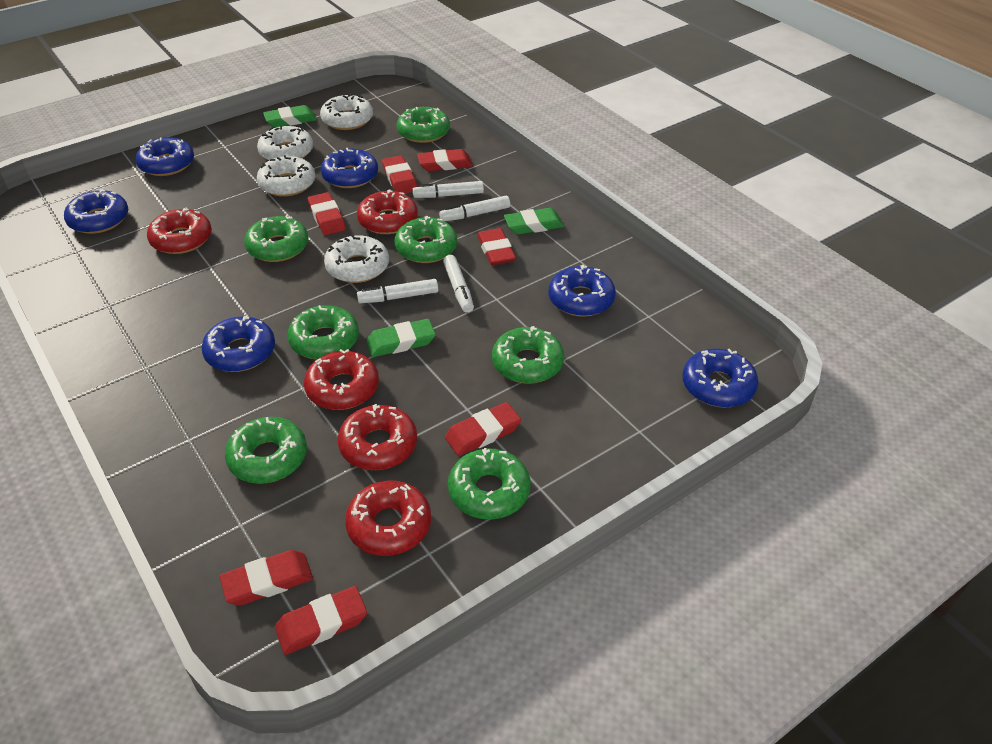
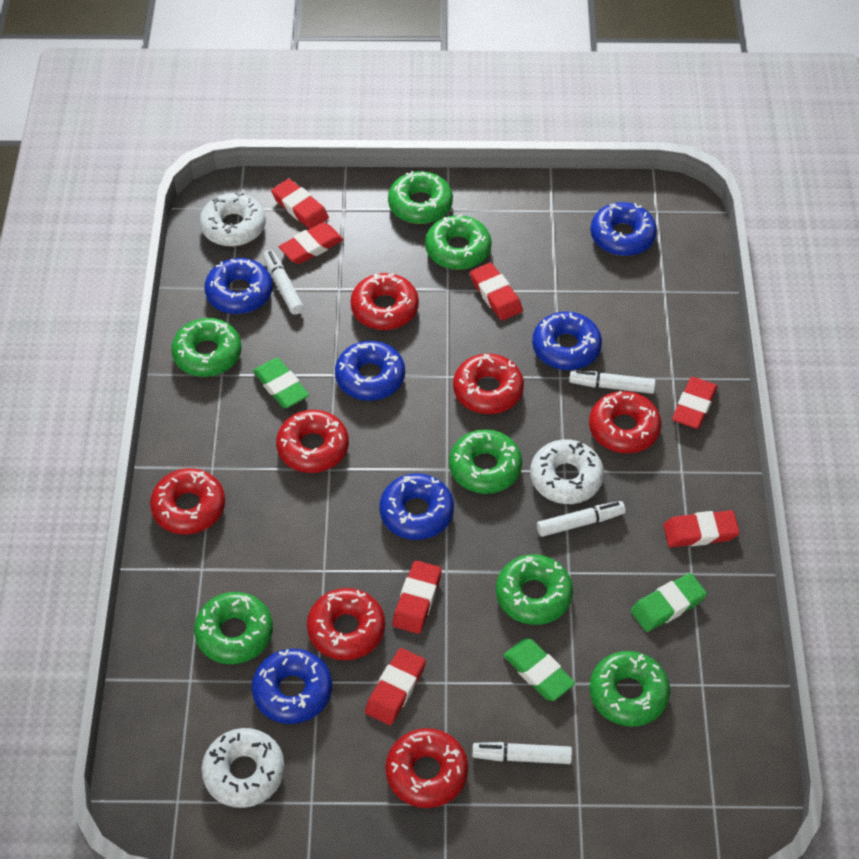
red donut: 5 -> 7
white donut: 4 -> 3

